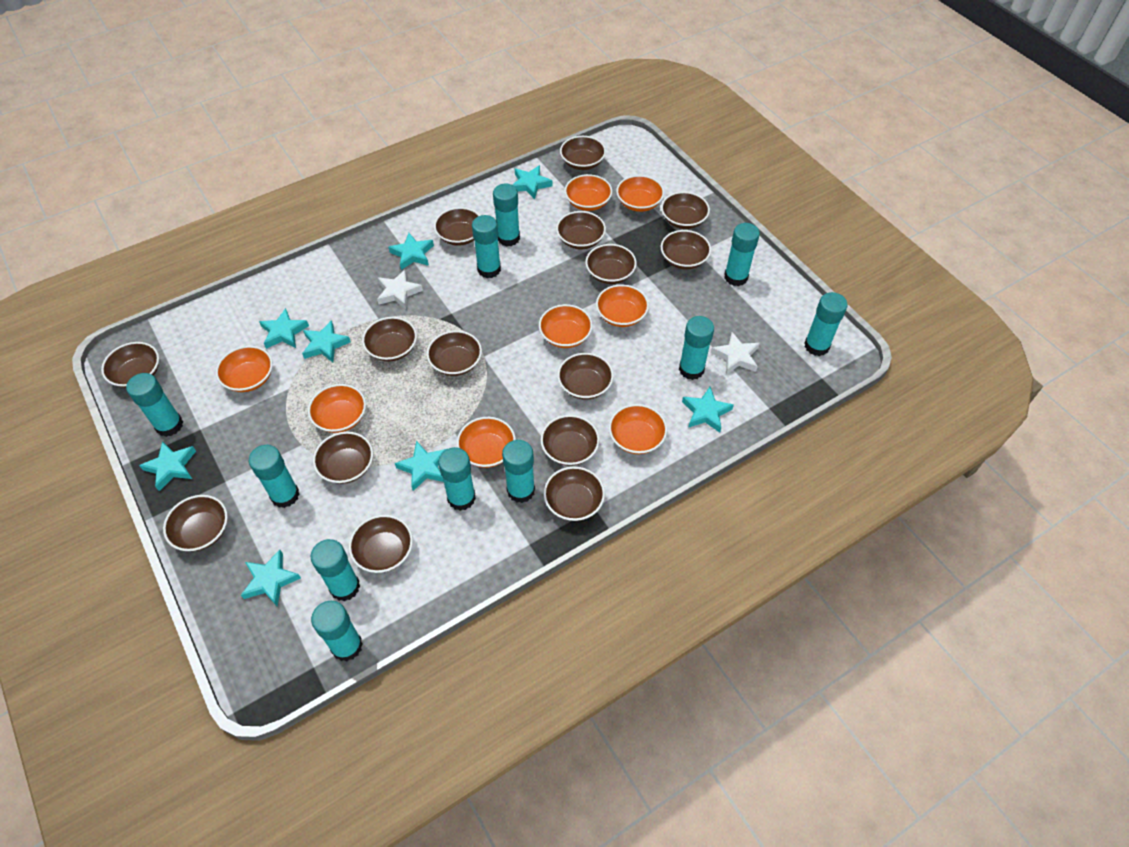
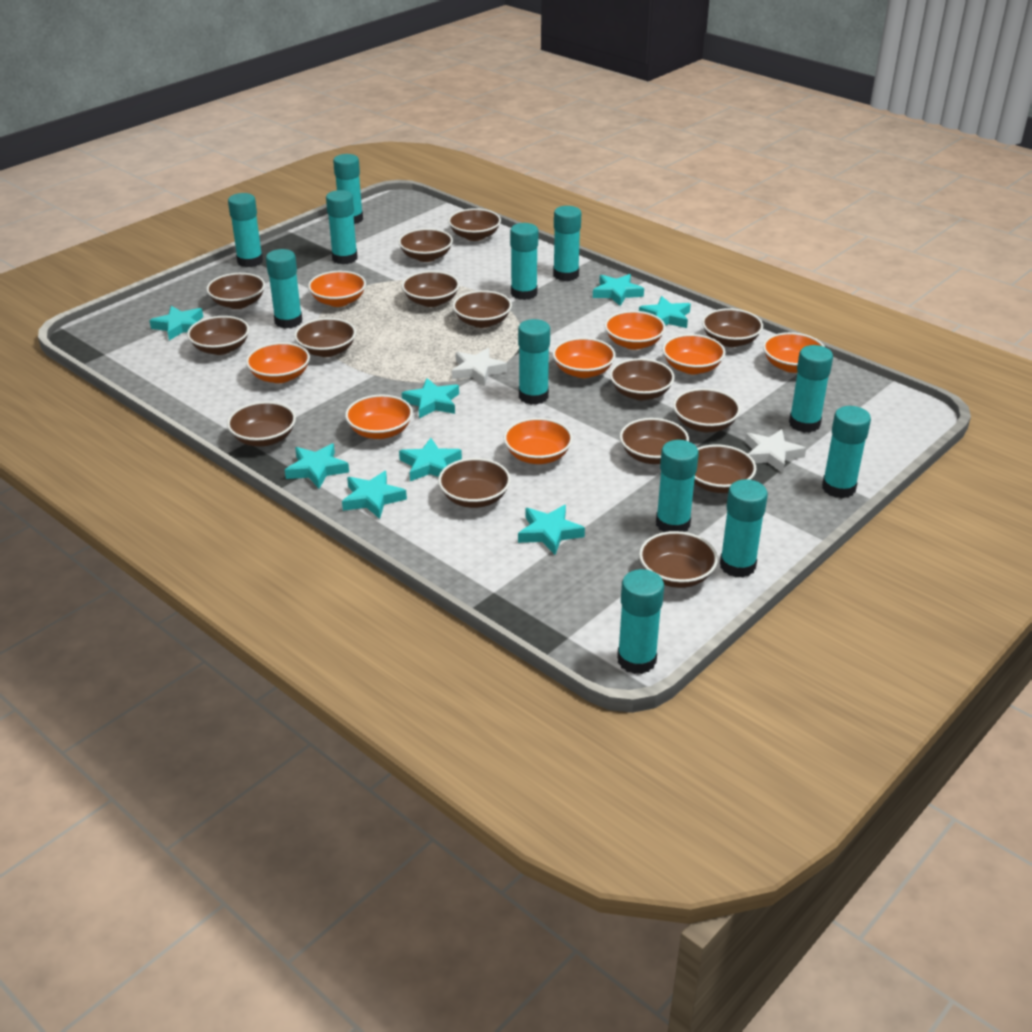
turquoise glue stick: 11 -> 12

